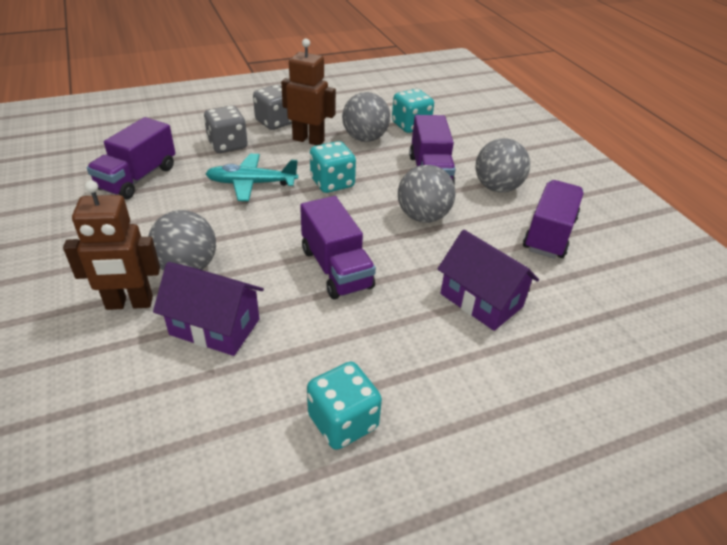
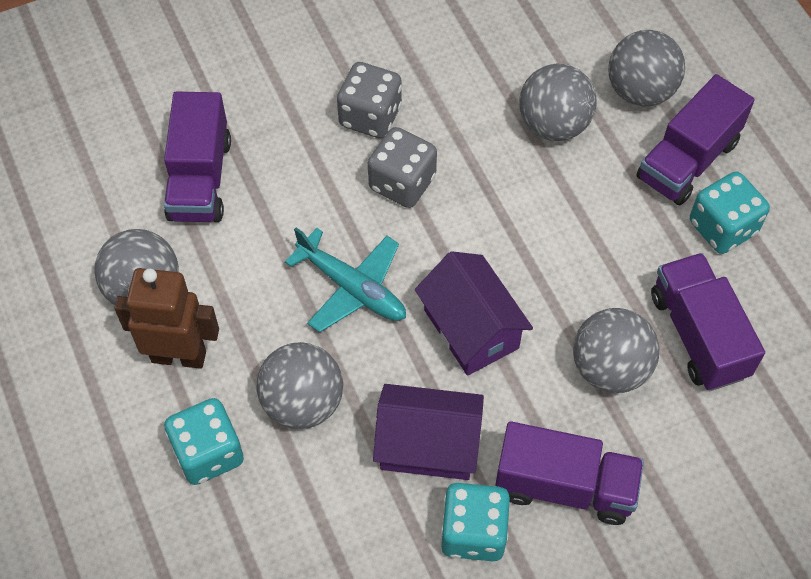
brown robot: 2 -> 1
grey ball: 4 -> 5

